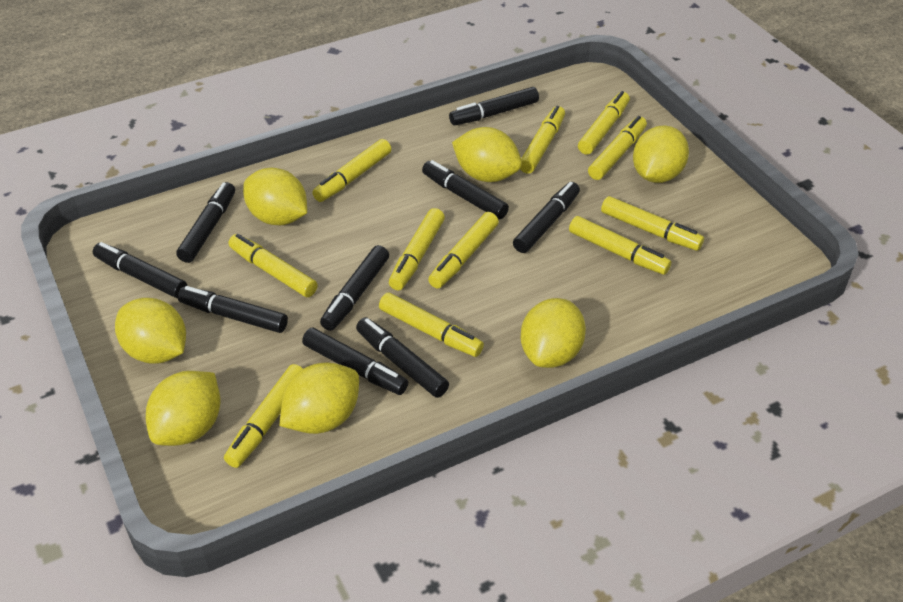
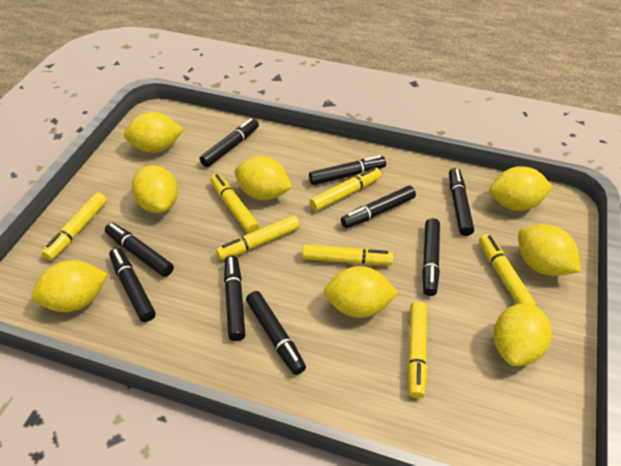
yellow lemon: 7 -> 8
yellow marker: 11 -> 7

